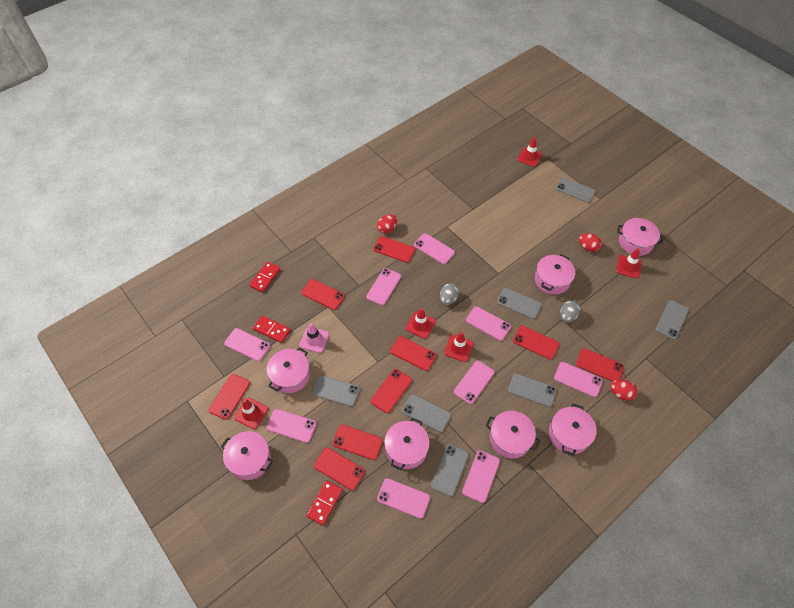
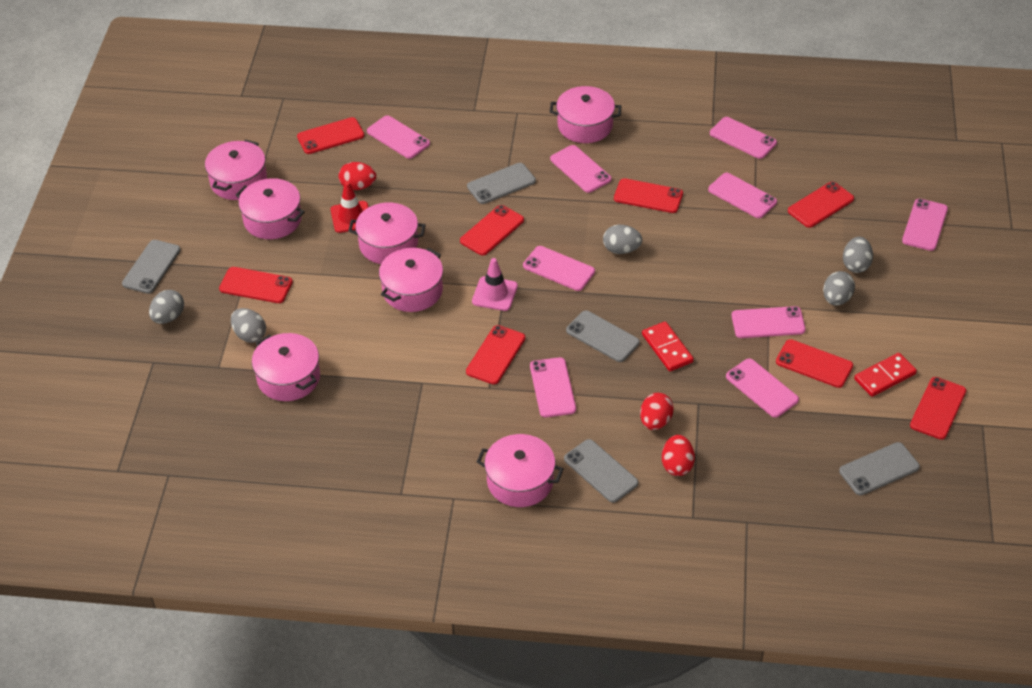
grey egg: 2 -> 5
grey phone: 7 -> 5
red domino: 3 -> 2
red phone: 9 -> 8
red traffic cone: 5 -> 1

